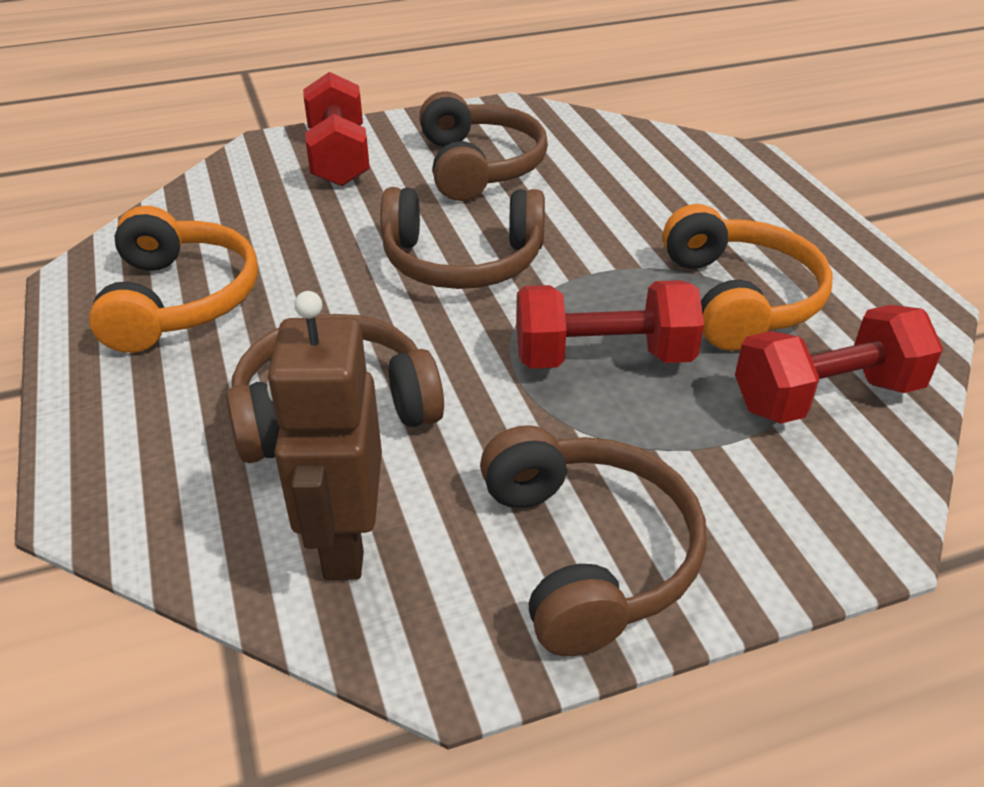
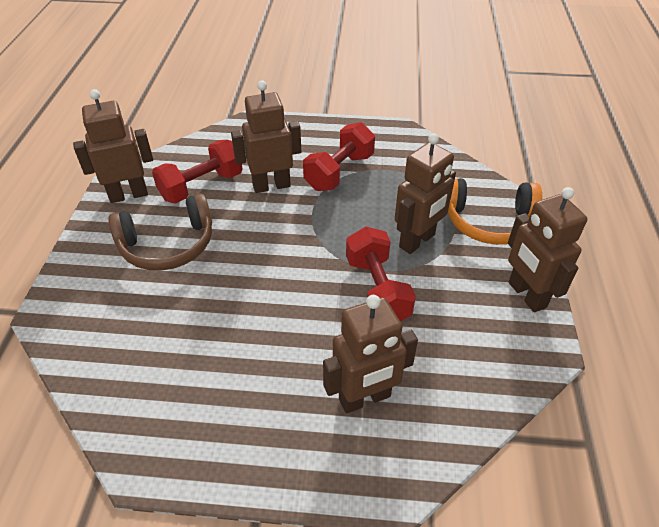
brown headphones: 4 -> 1
brown robot: 1 -> 5
orange headphones: 2 -> 1

